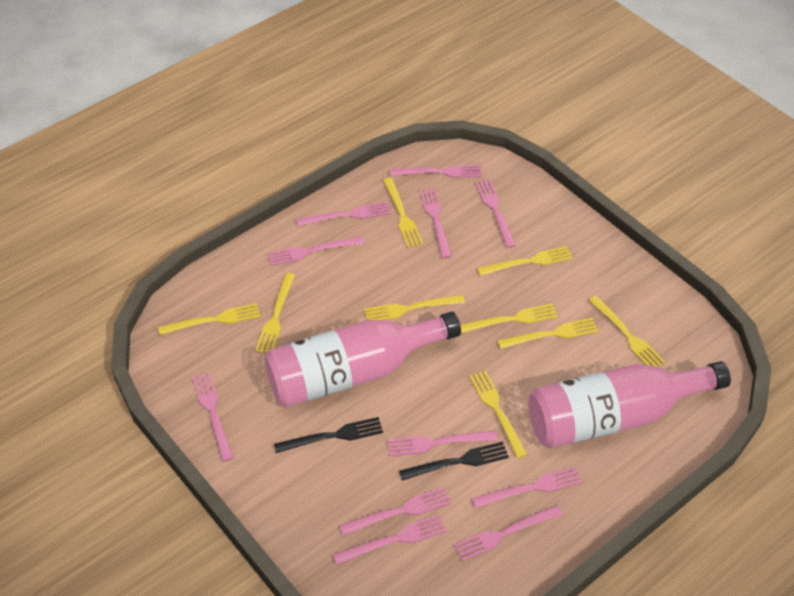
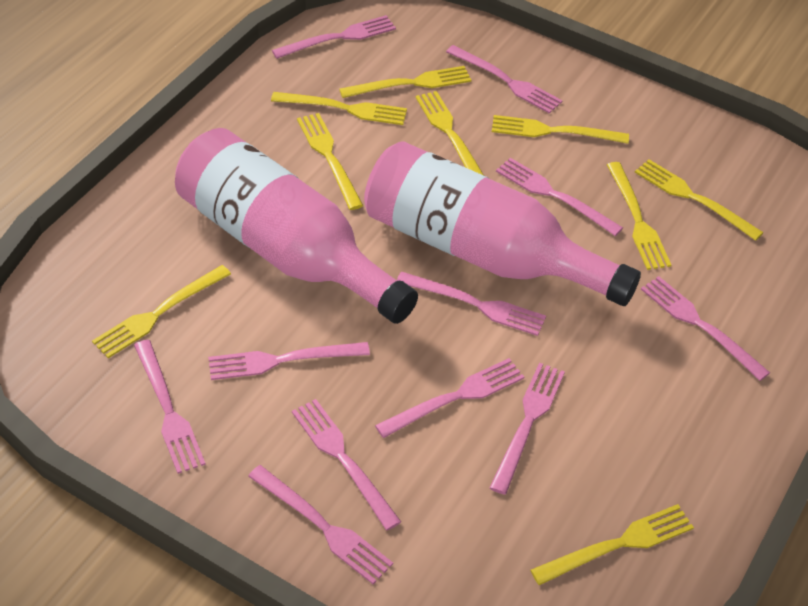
black fork: 2 -> 0

